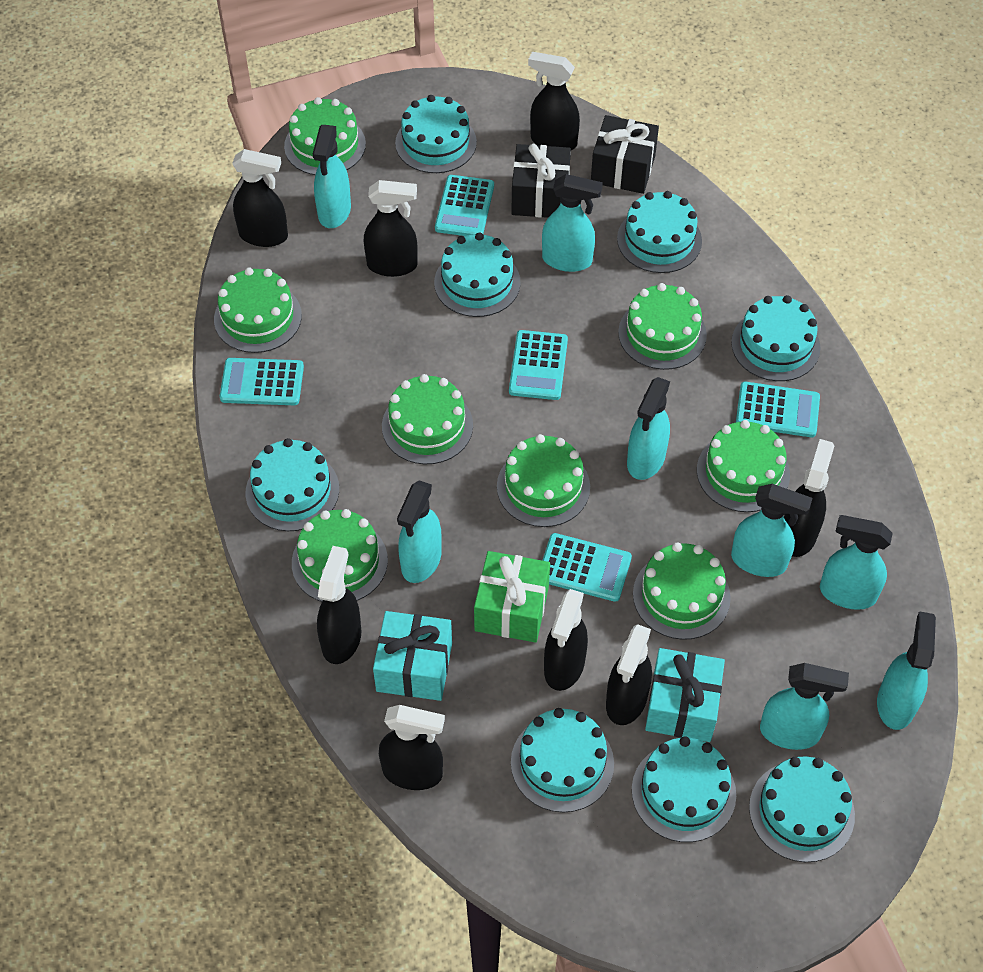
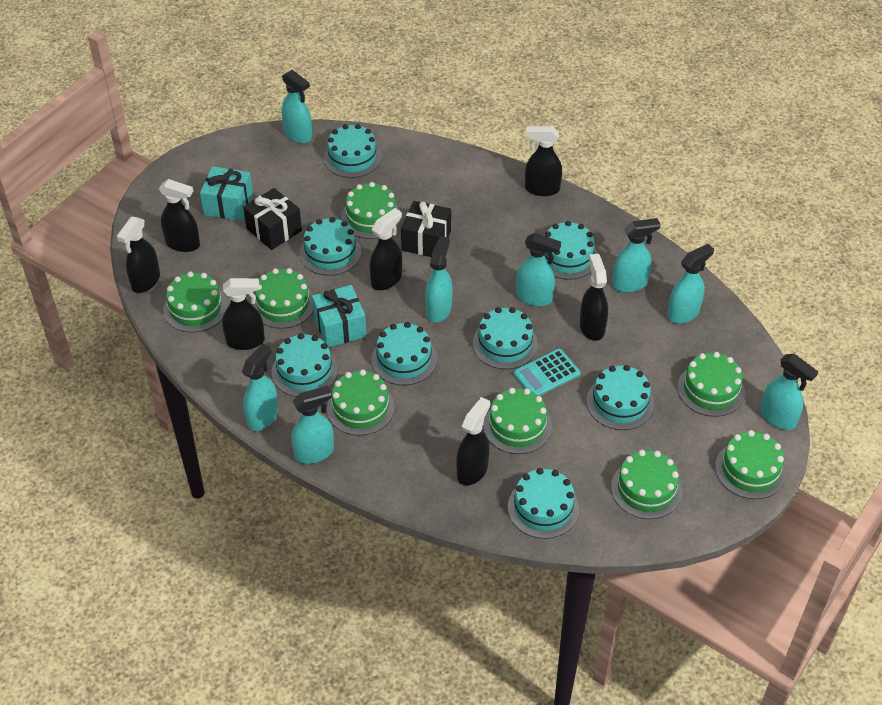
black spray bottle: 8 -> 7
green gift: 1 -> 0
turquoise calculator: 5 -> 1

